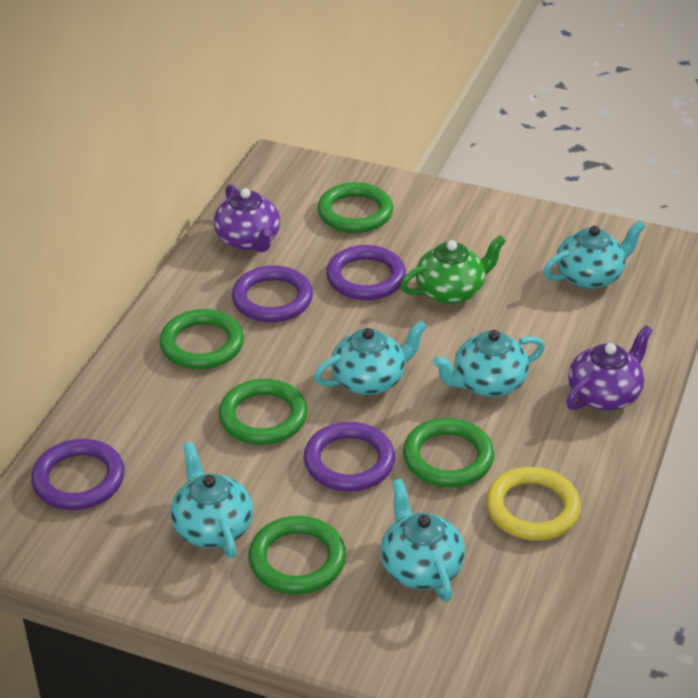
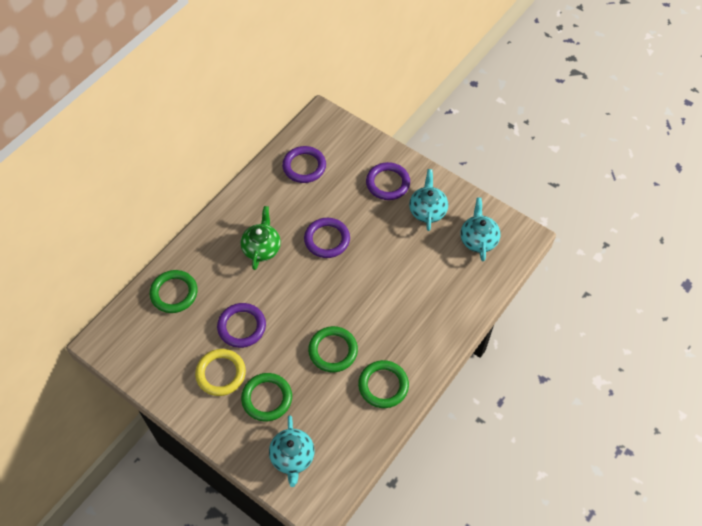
green ring: 5 -> 4
purple teapot: 2 -> 0
turquoise teapot: 5 -> 3

